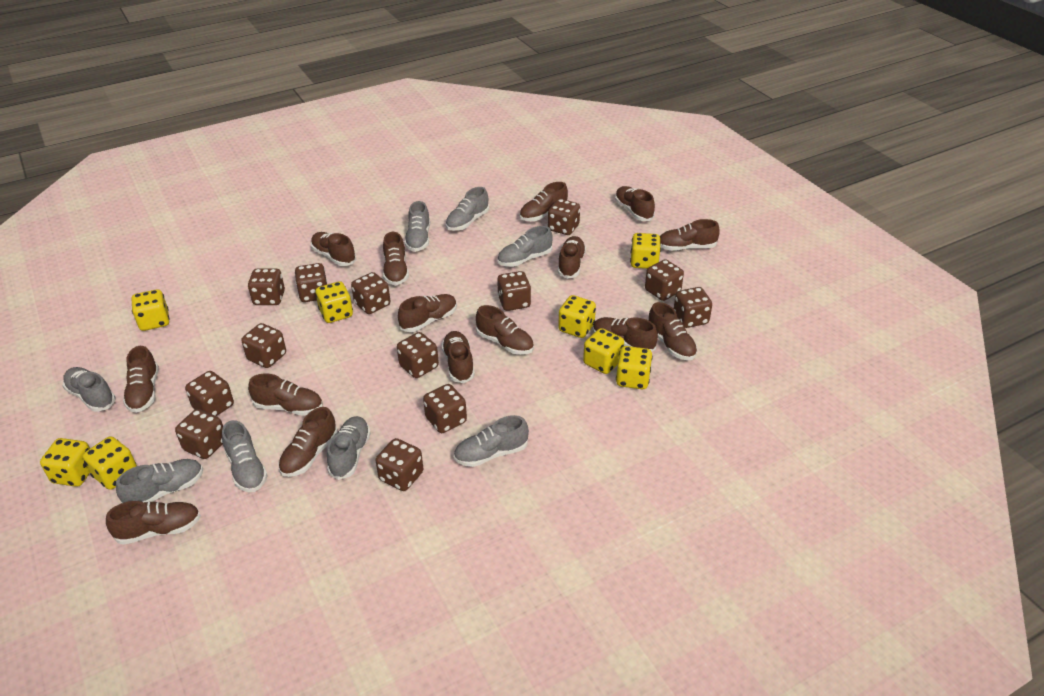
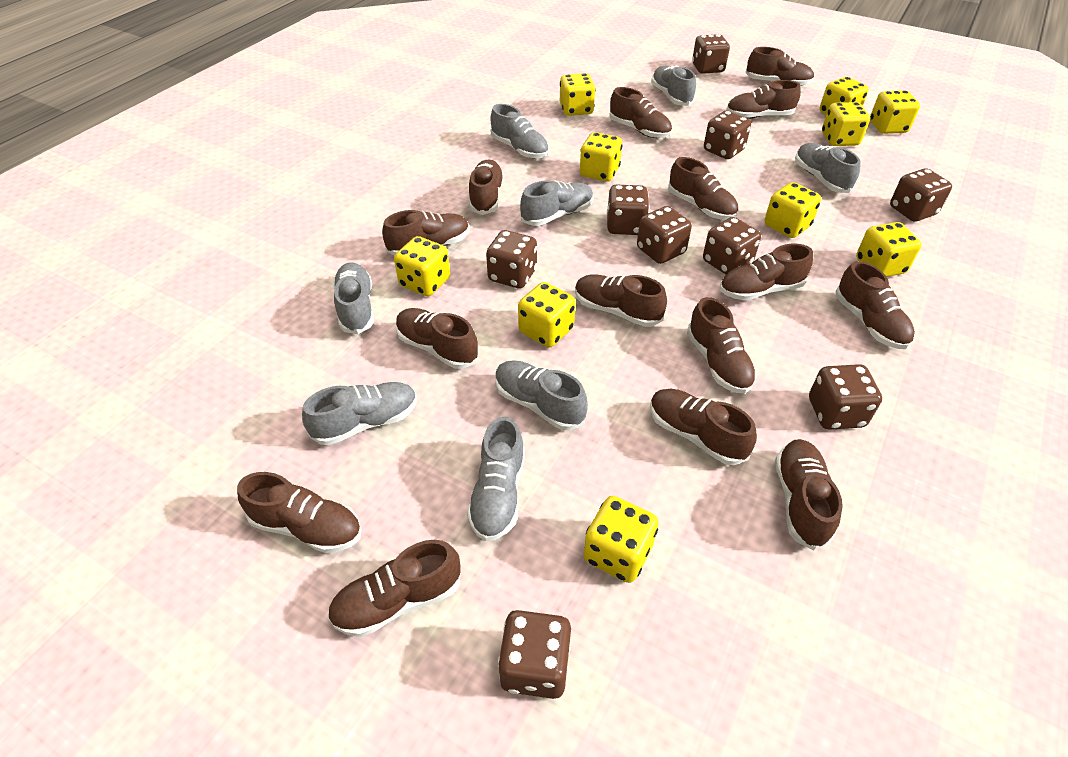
brown dice: 13 -> 9
yellow dice: 8 -> 10

